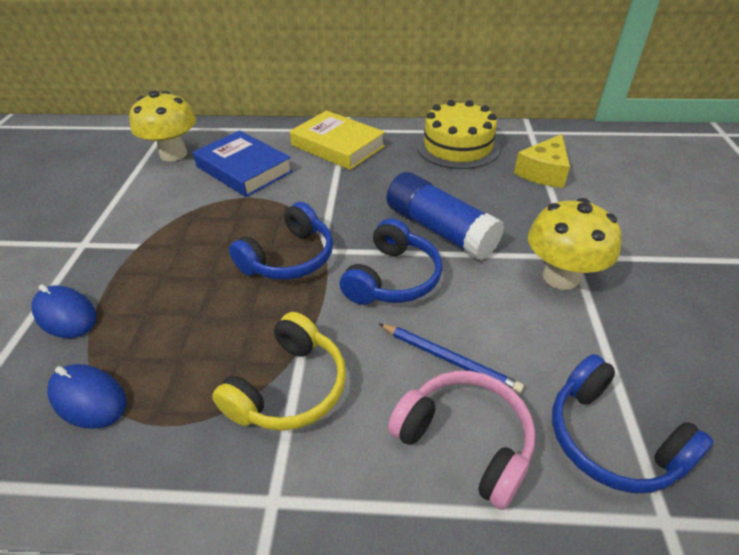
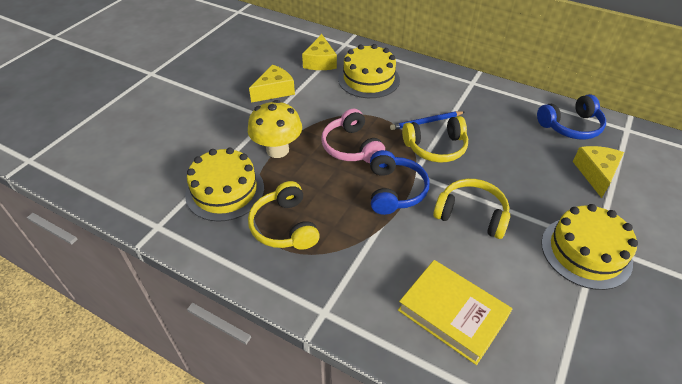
blue book: 1 -> 0
blue glue stick: 1 -> 0
blue headphones: 3 -> 2
blue mouse: 2 -> 0
yellow cake: 1 -> 3
yellow cheese: 1 -> 3
yellow headphones: 1 -> 3
yellow mushroom: 2 -> 1

